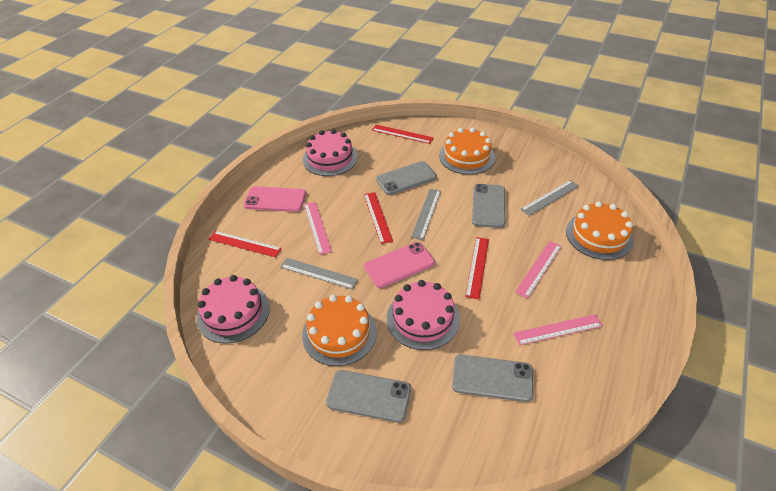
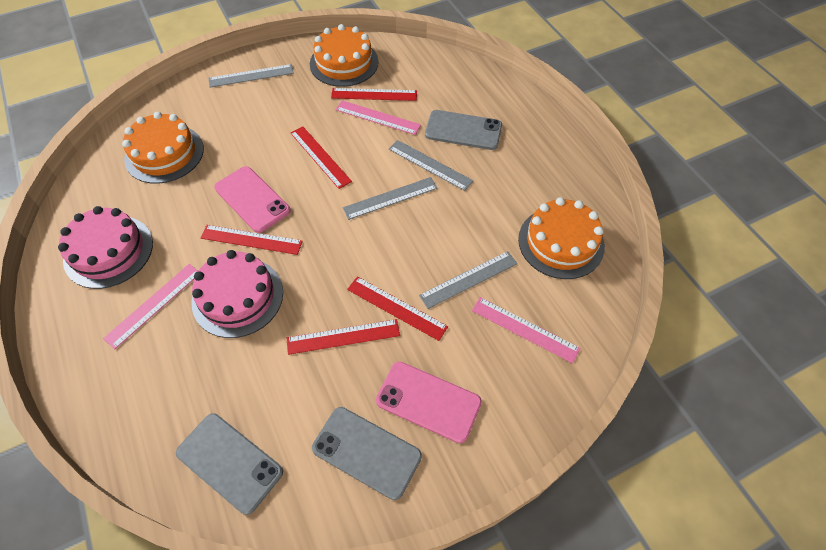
grey phone: 4 -> 3
grey ruler: 3 -> 4
pink cake: 3 -> 2
red ruler: 4 -> 5

